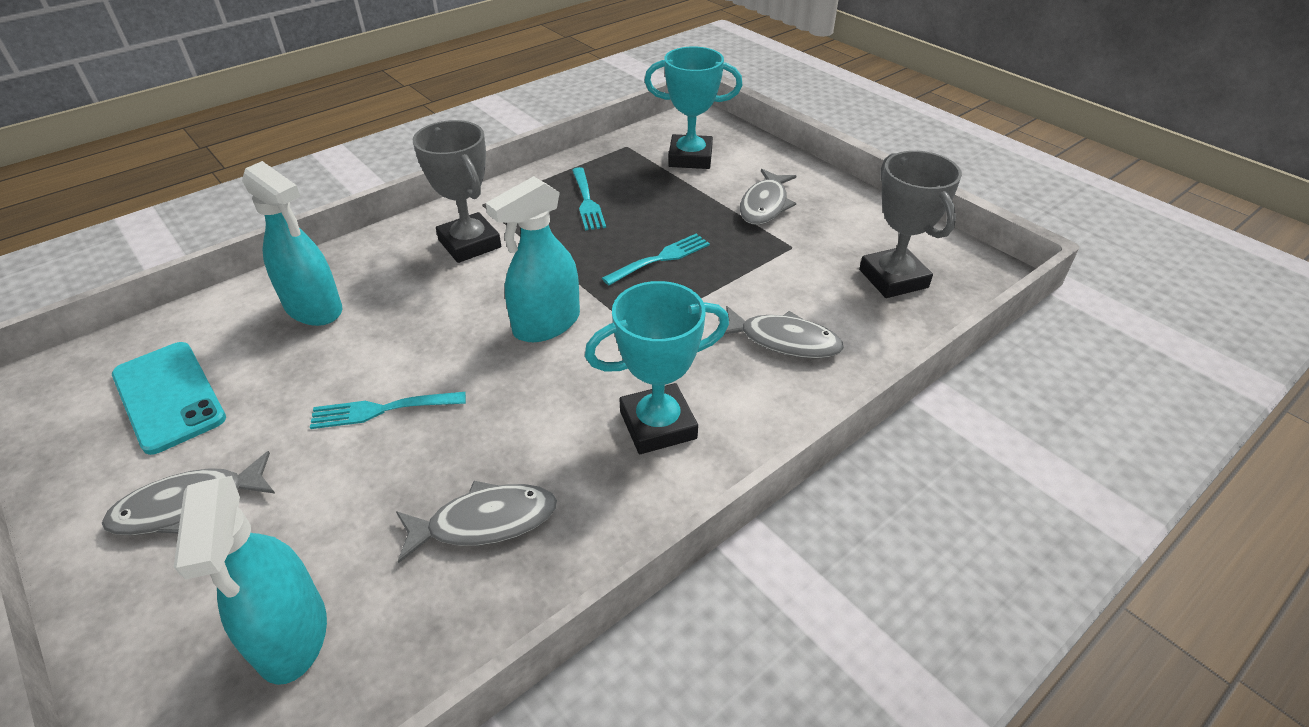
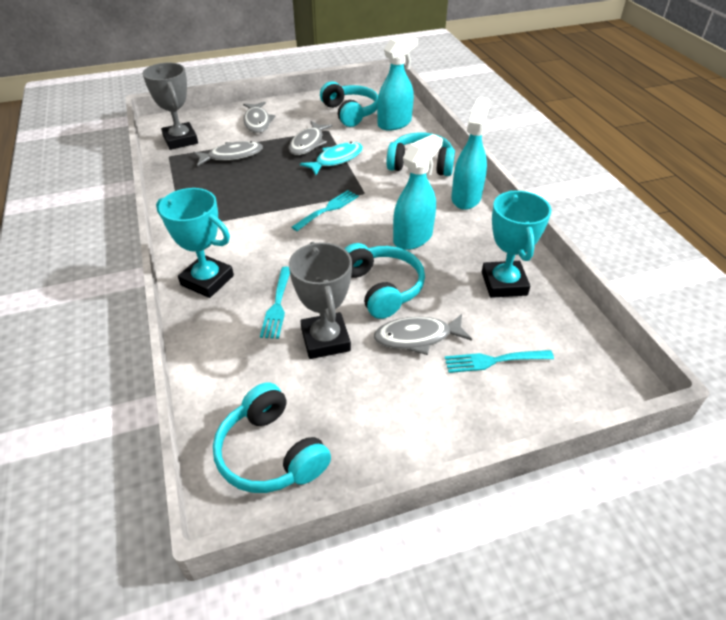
turquoise fish: 0 -> 1
turquoise headphones: 0 -> 4
turquoise phone: 1 -> 0

